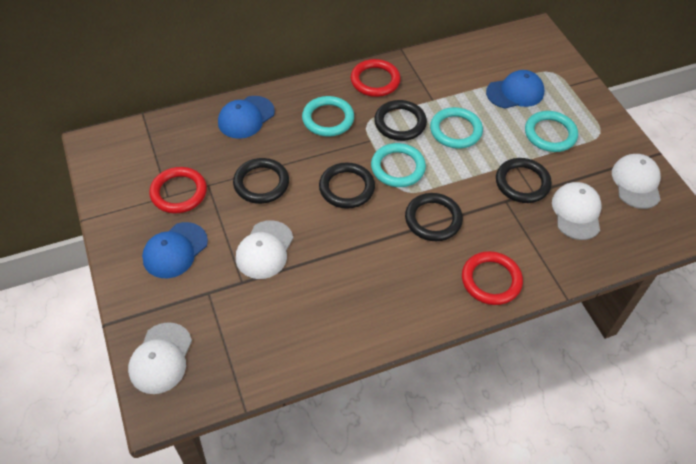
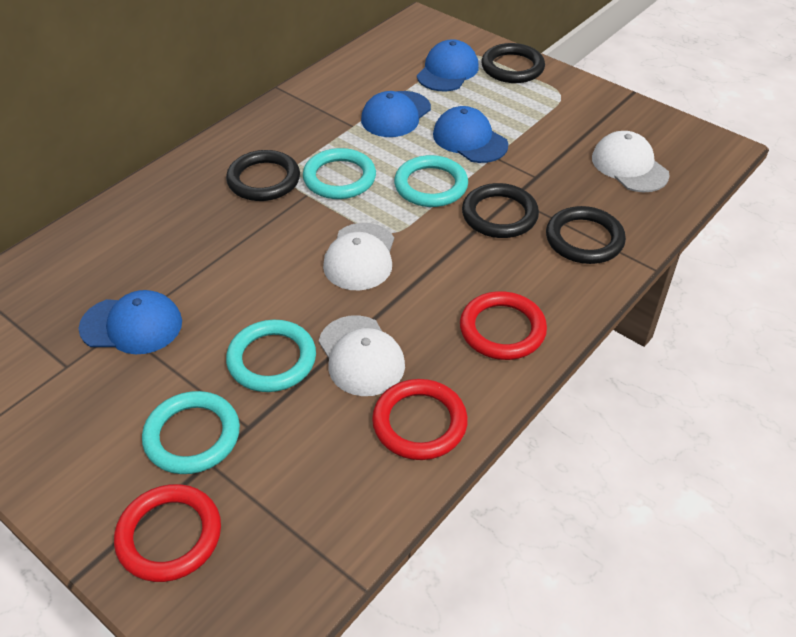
black ring: 5 -> 4
blue cap: 3 -> 4
white cap: 4 -> 3

